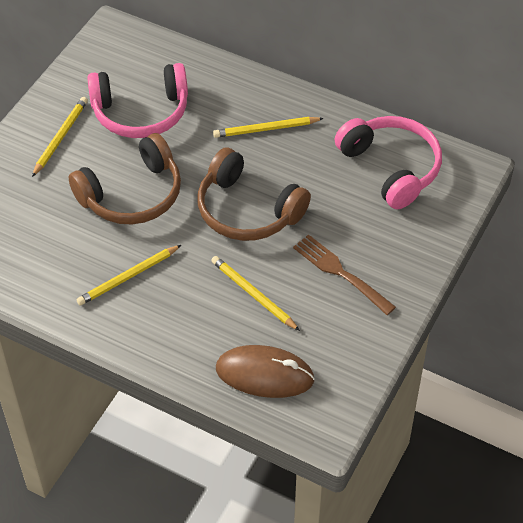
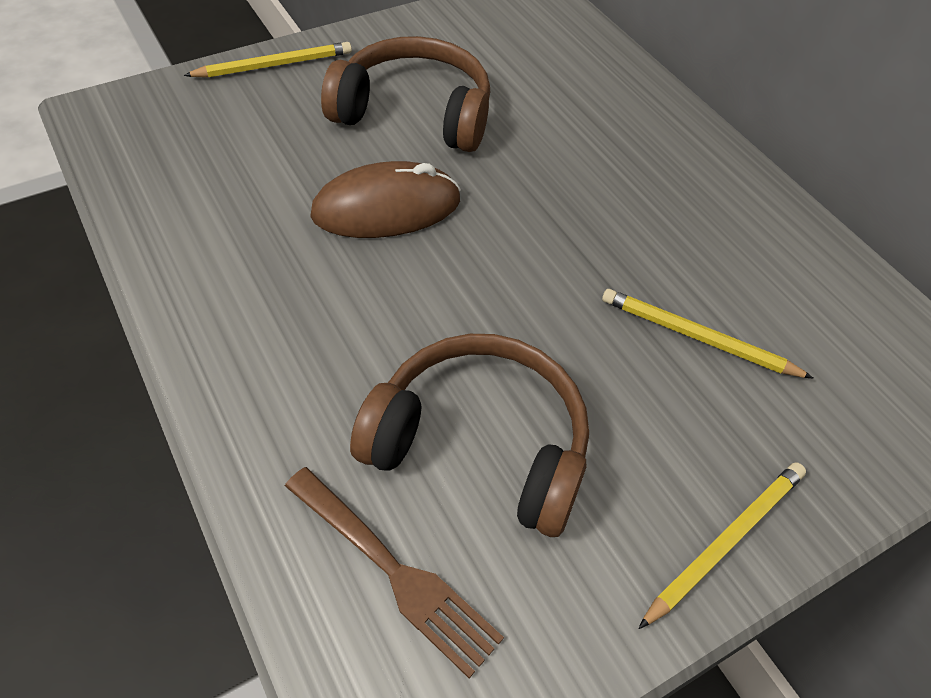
pink headphones: 2 -> 0
yellow pencil: 4 -> 3

